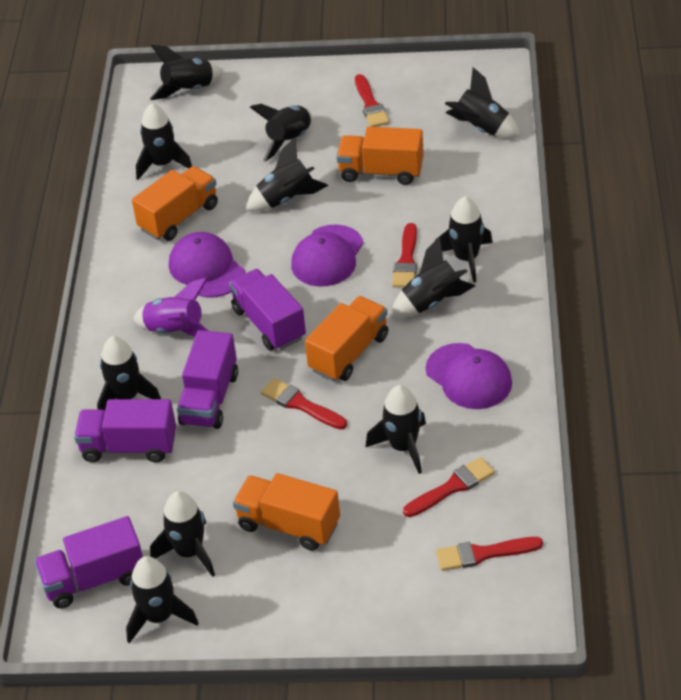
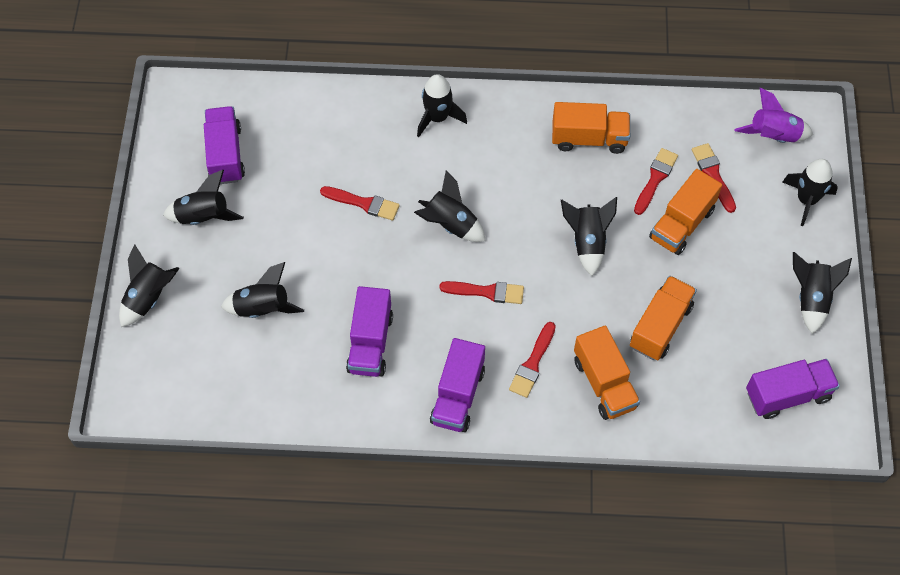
black rocket: 11 -> 8
purple cap: 3 -> 0

